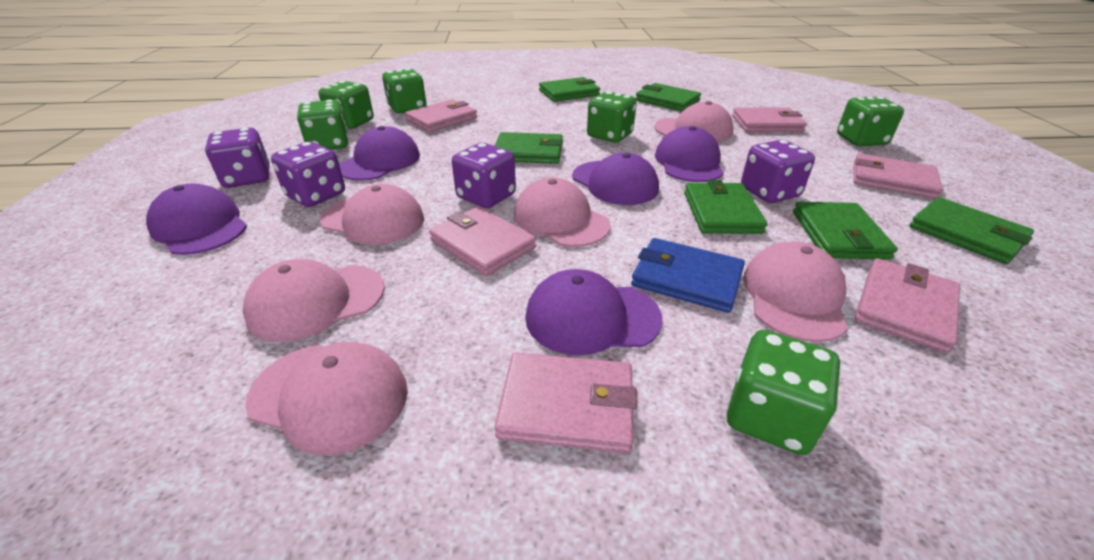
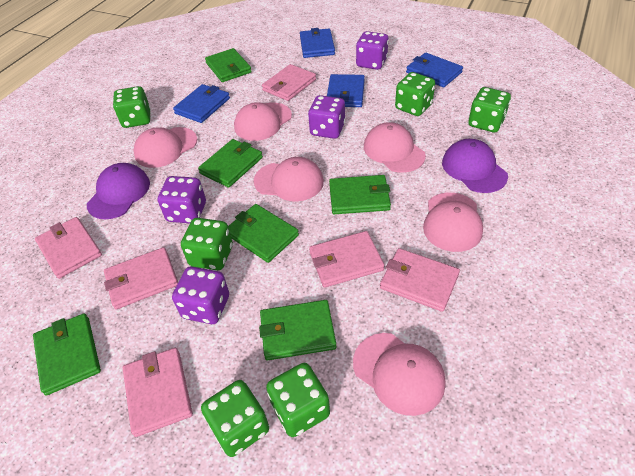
blue wallet: 1 -> 4
purple cap: 5 -> 2

